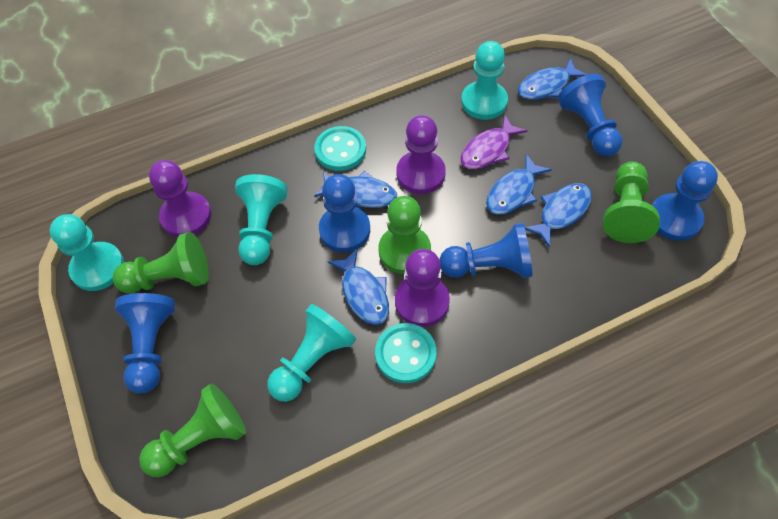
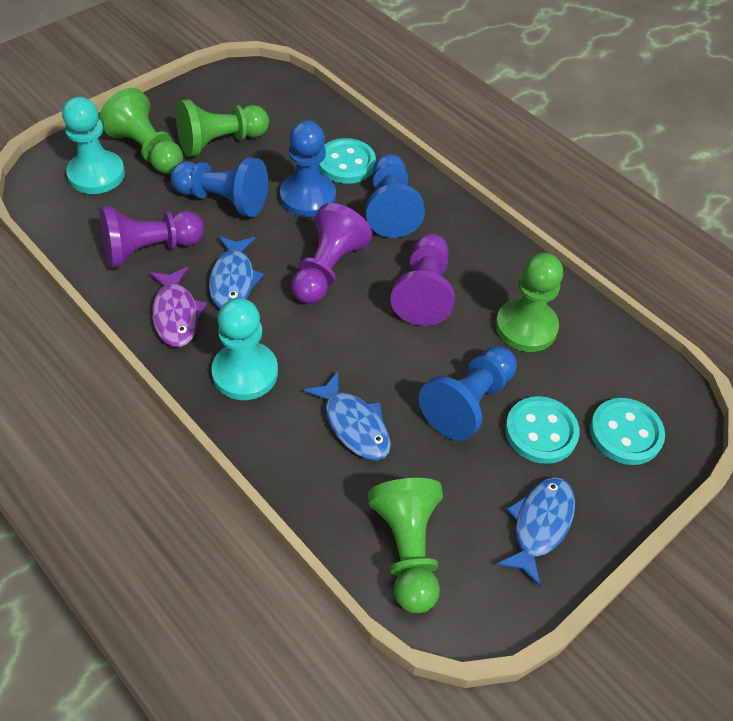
blue fish: 5 -> 3
blue pawn: 5 -> 4
turquoise button: 2 -> 3
turquoise pawn: 4 -> 2

